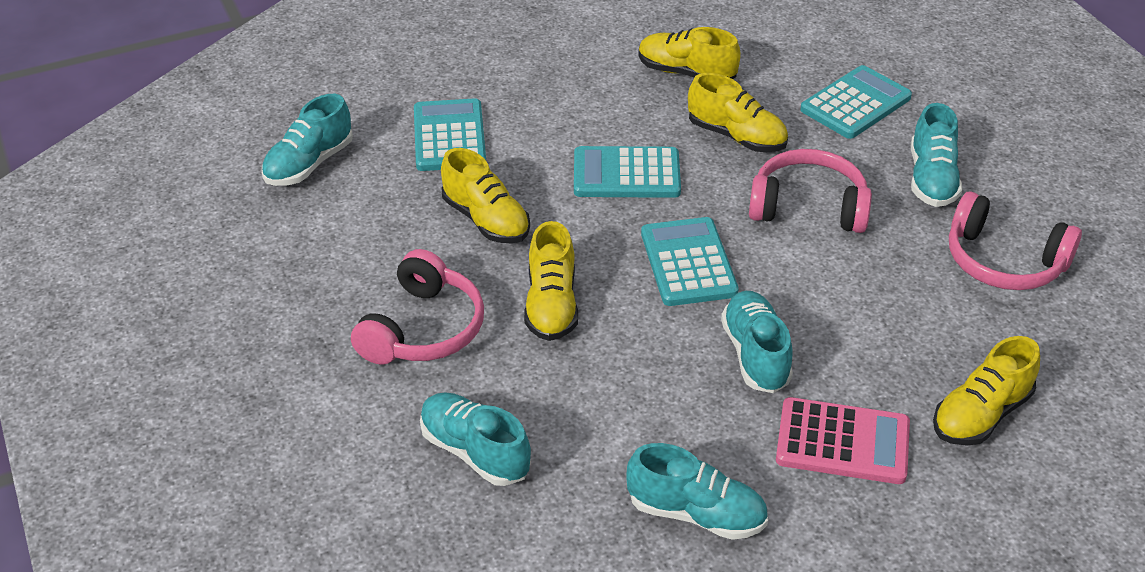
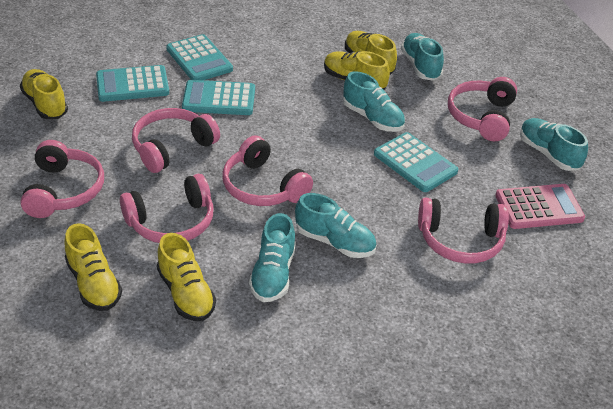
pink headphones: 3 -> 6

